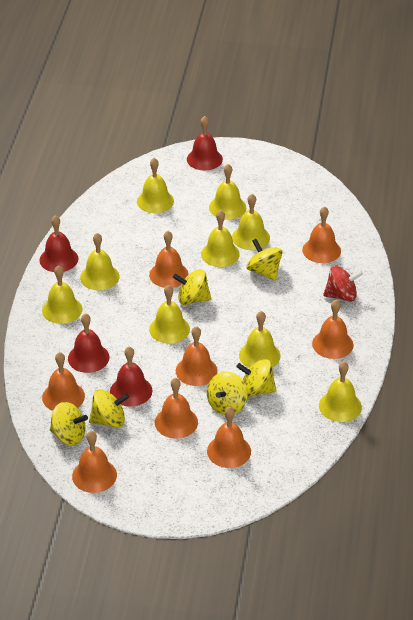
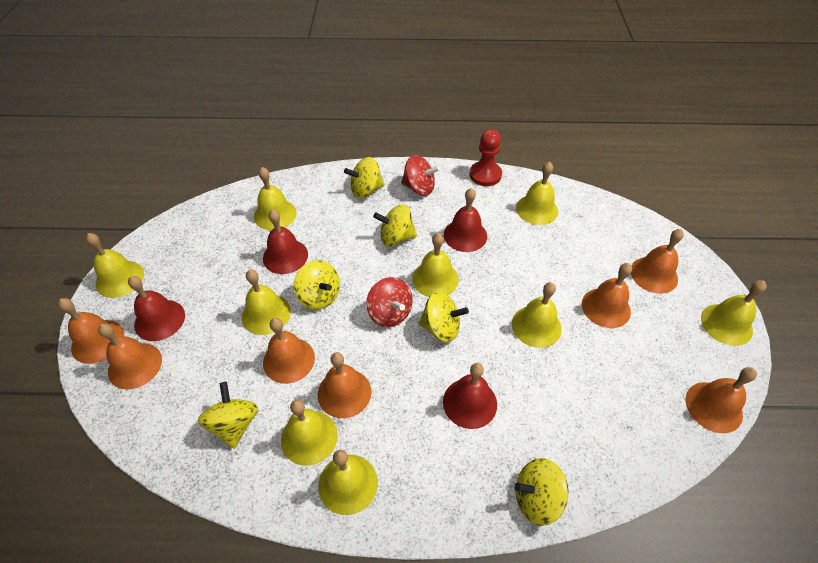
orange bell: 8 -> 7
red pawn: 0 -> 1
red spinning top: 1 -> 2

